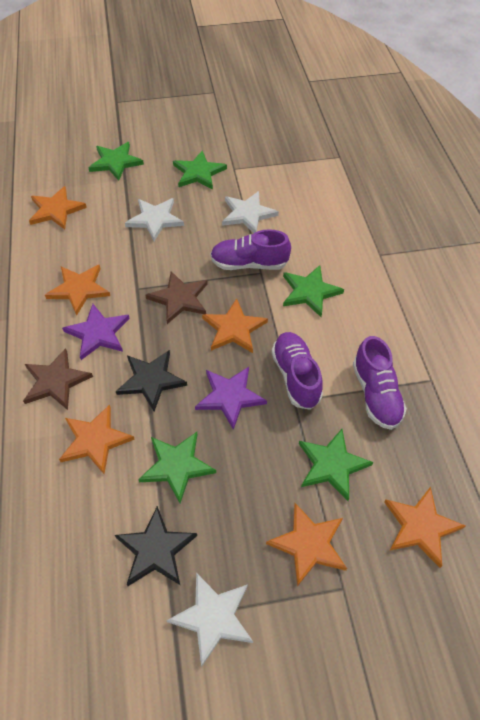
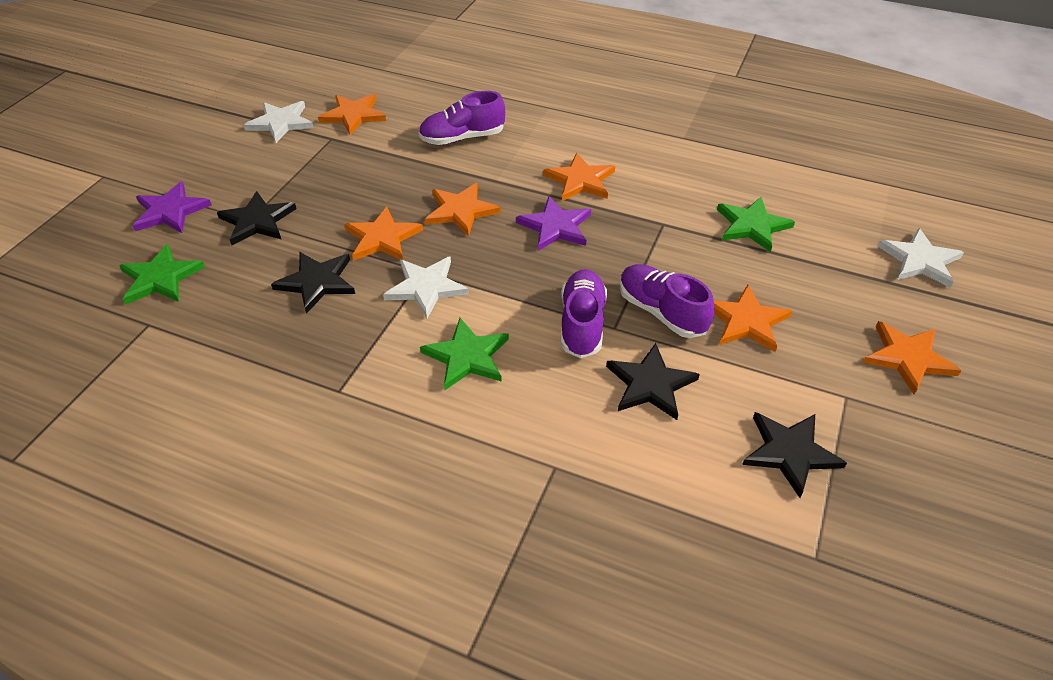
black star: 2 -> 4
brown star: 2 -> 0
green star: 5 -> 3

